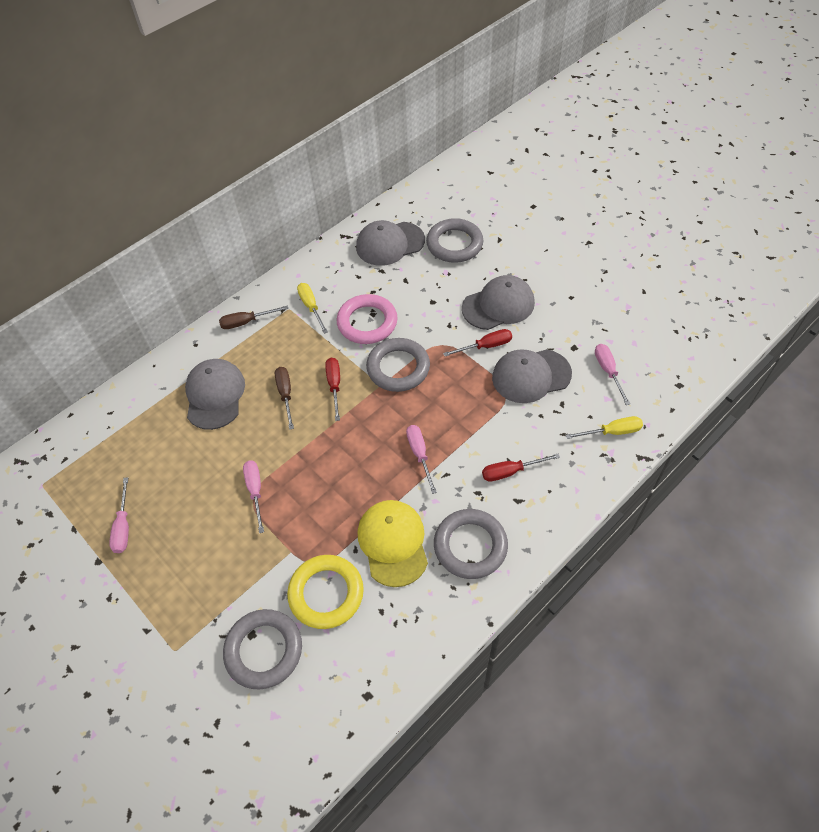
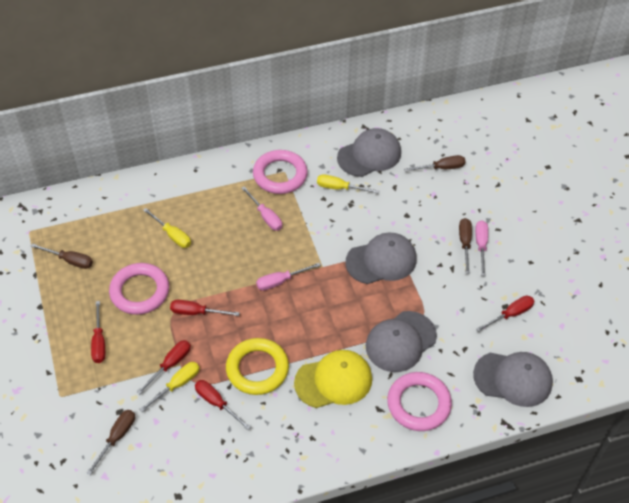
brown screwdriver: 2 -> 4
grey ring: 4 -> 0
pink ring: 1 -> 3
pink screwdriver: 4 -> 3
red screwdriver: 3 -> 5
yellow screwdriver: 2 -> 3

